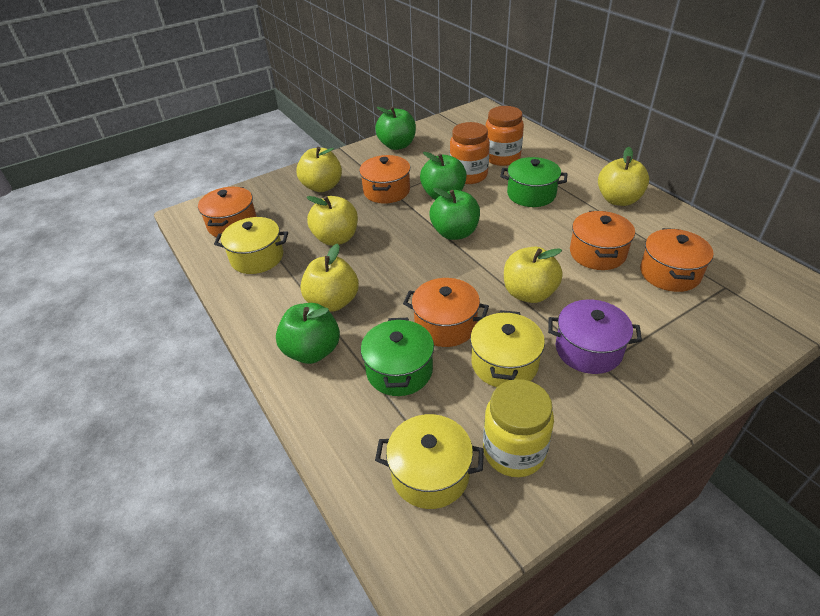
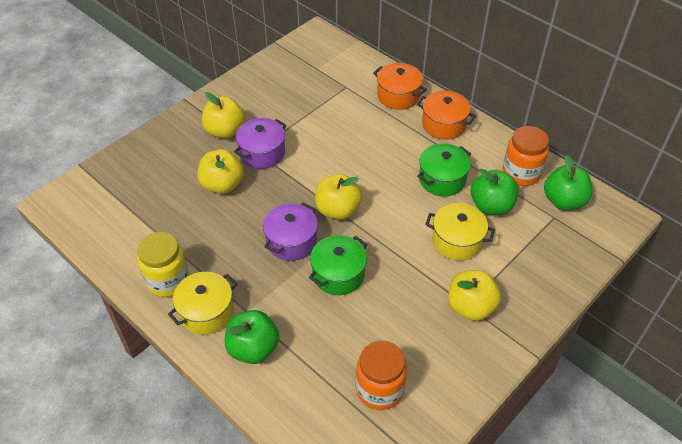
green apple: 4 -> 3
orange pot: 5 -> 2
purple pot: 1 -> 2
yellow apple: 5 -> 4
yellow pot: 3 -> 2

